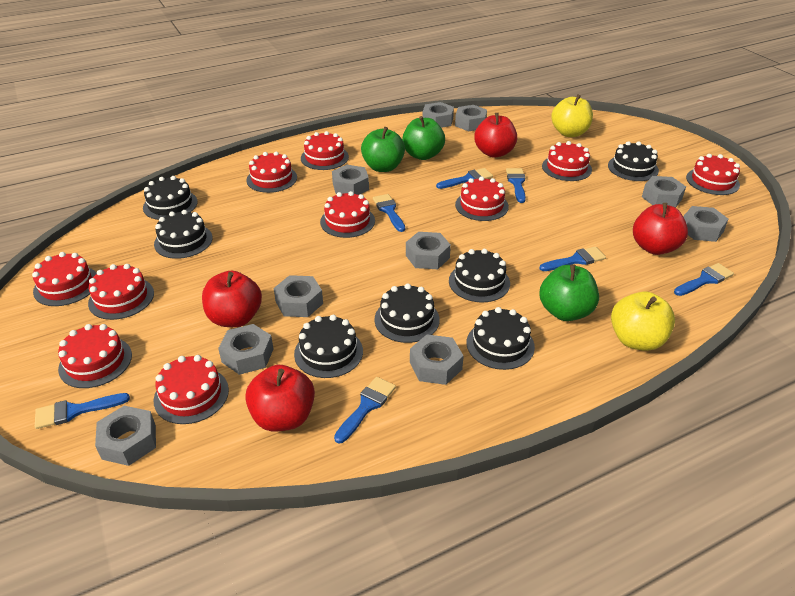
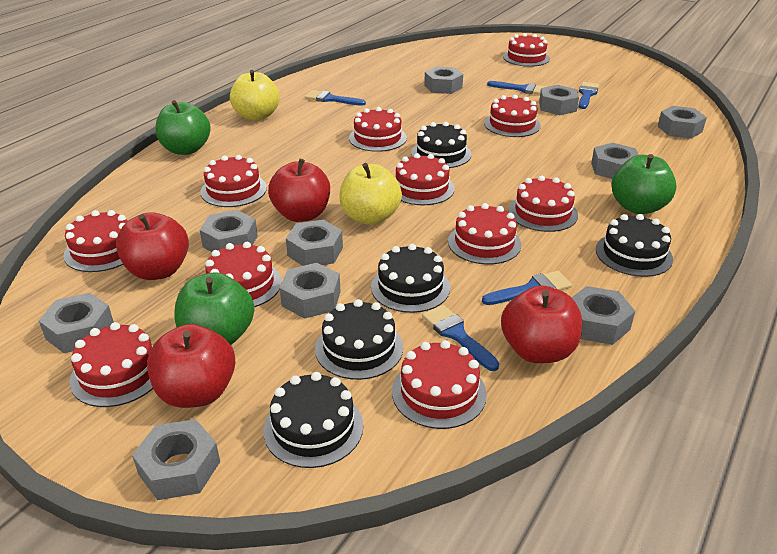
black cake: 7 -> 5
blue brush: 7 -> 5
red cake: 10 -> 11

